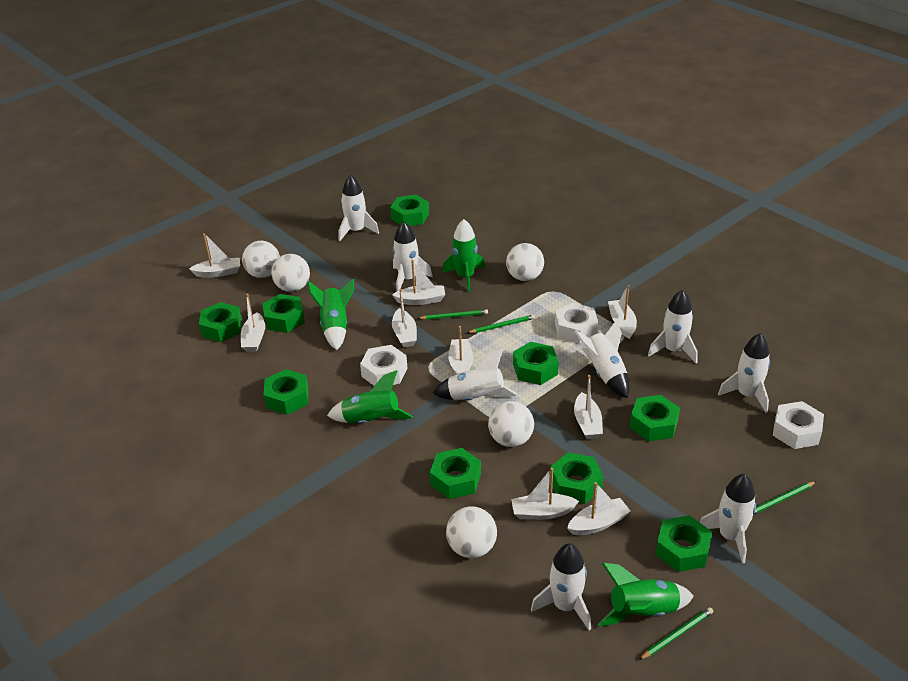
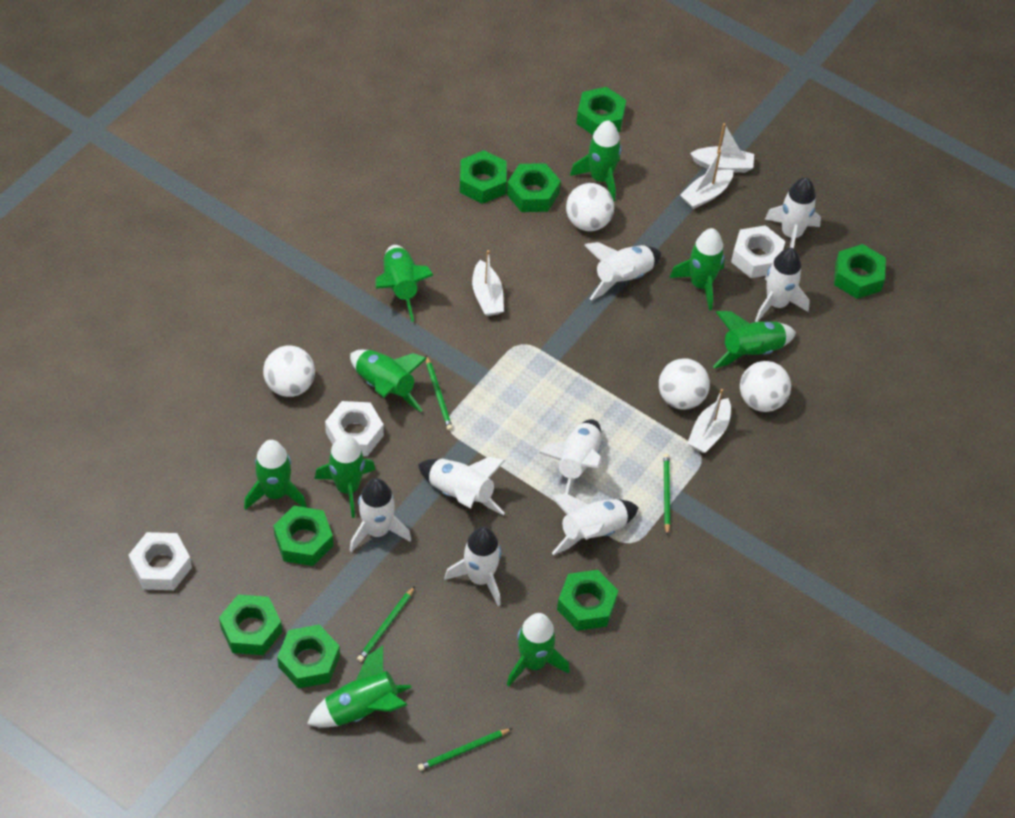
green nut: 9 -> 8
green rocket: 4 -> 9
white ball: 5 -> 4
white boat: 9 -> 4

